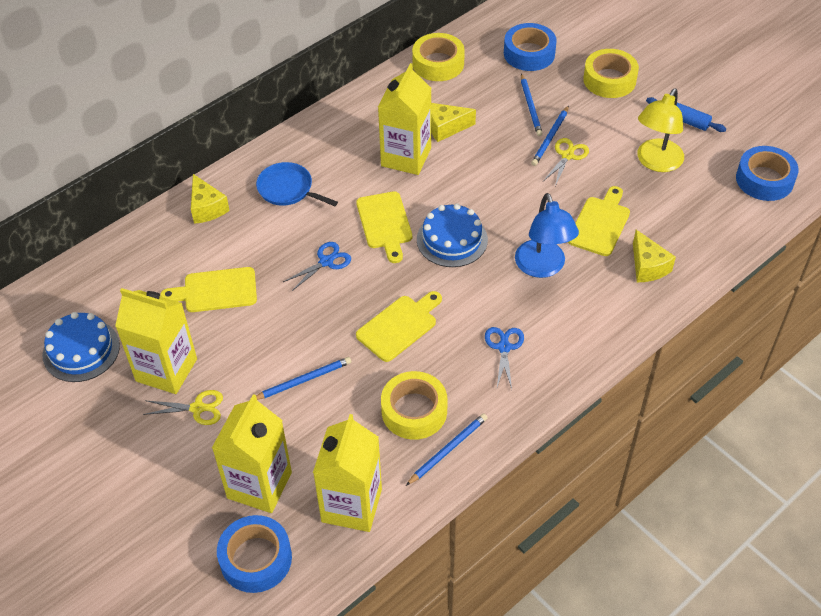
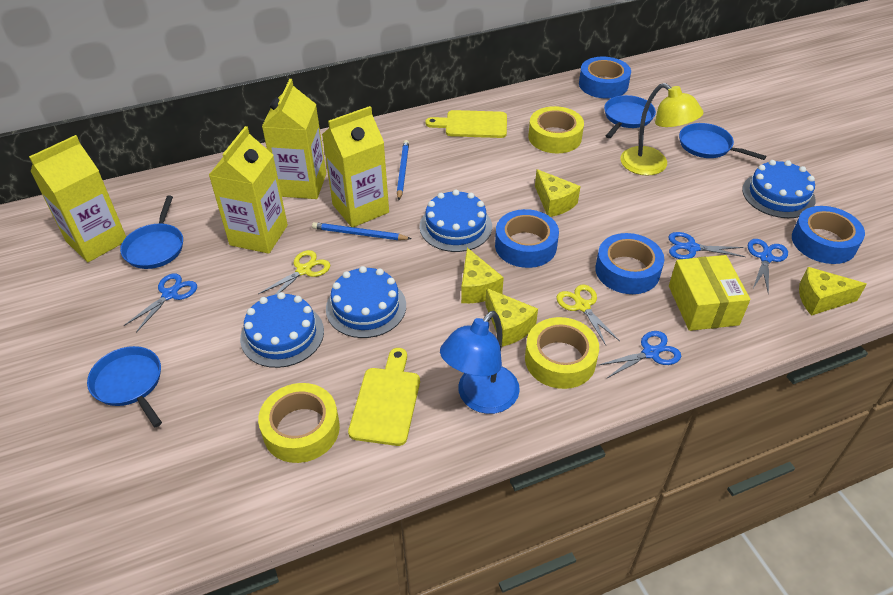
blue cake: 2 -> 4
blue pan: 1 -> 4
blue pencil: 4 -> 2
blue rolling pin: 1 -> 0
blue scissors: 2 -> 4
blue tape: 3 -> 4
yellow box: 0 -> 1
yellow cheese: 3 -> 4
yellow cutting board: 4 -> 2

